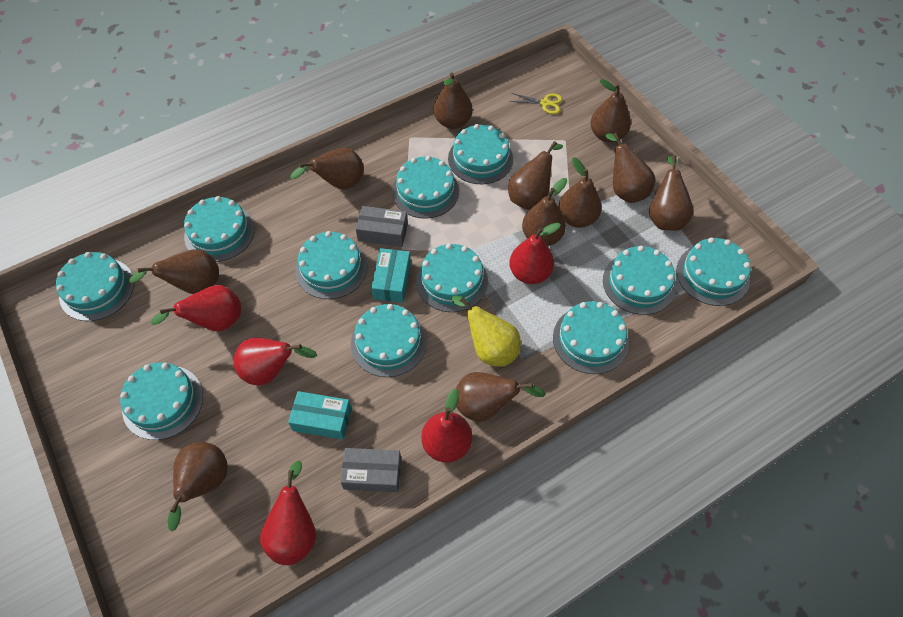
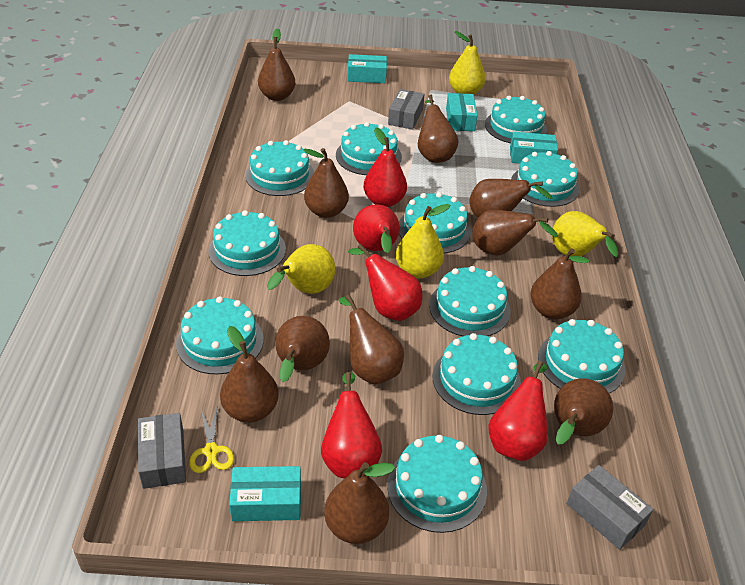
grey box: 2 -> 3
turquoise box: 2 -> 4
yellow pear: 1 -> 4

